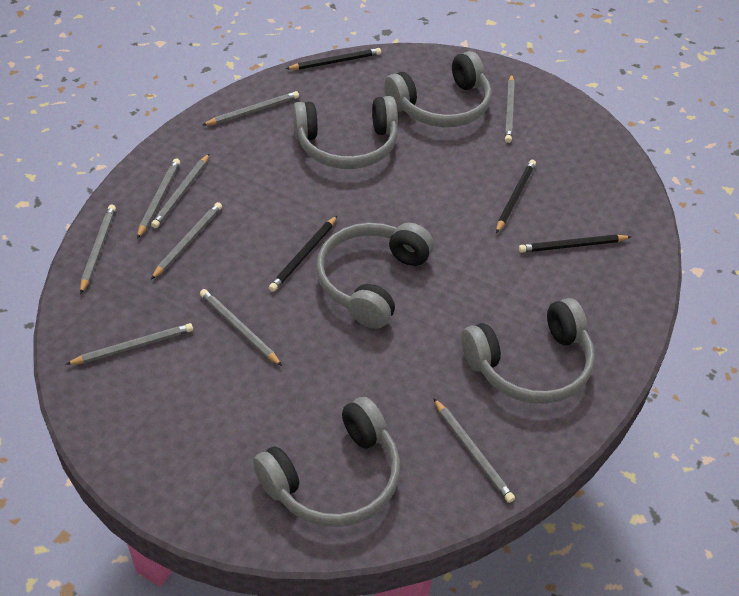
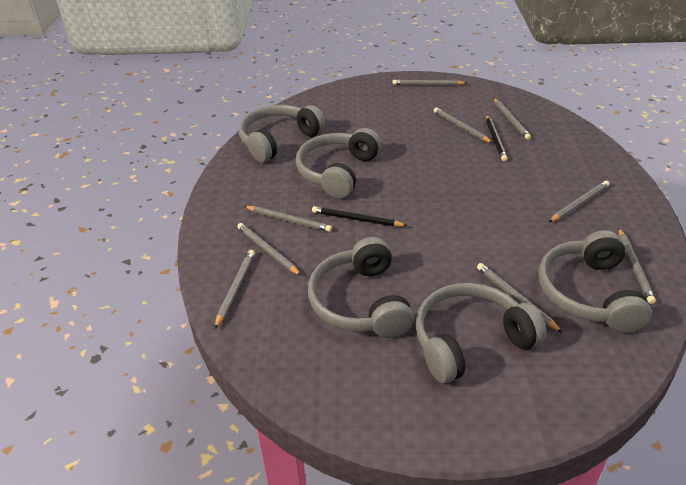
black pencil: 4 -> 2

